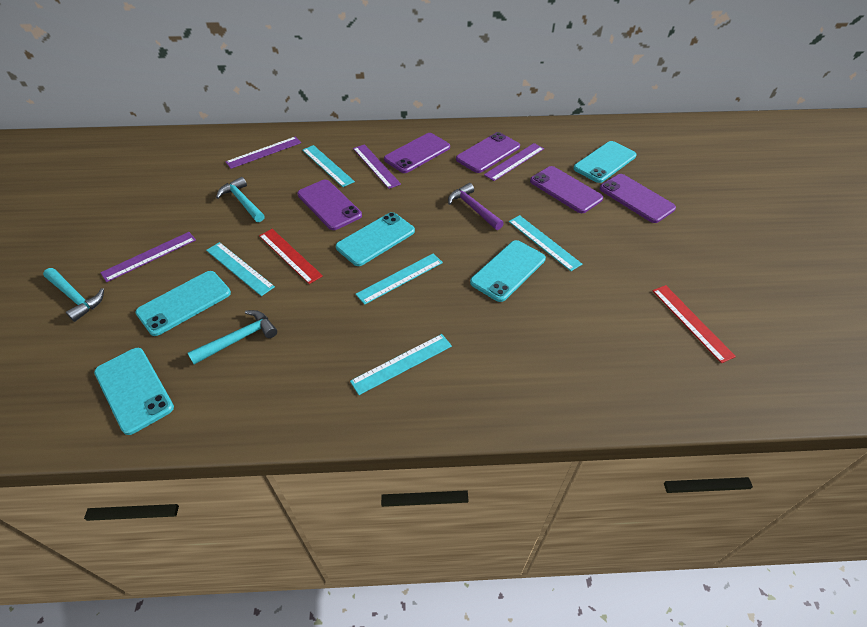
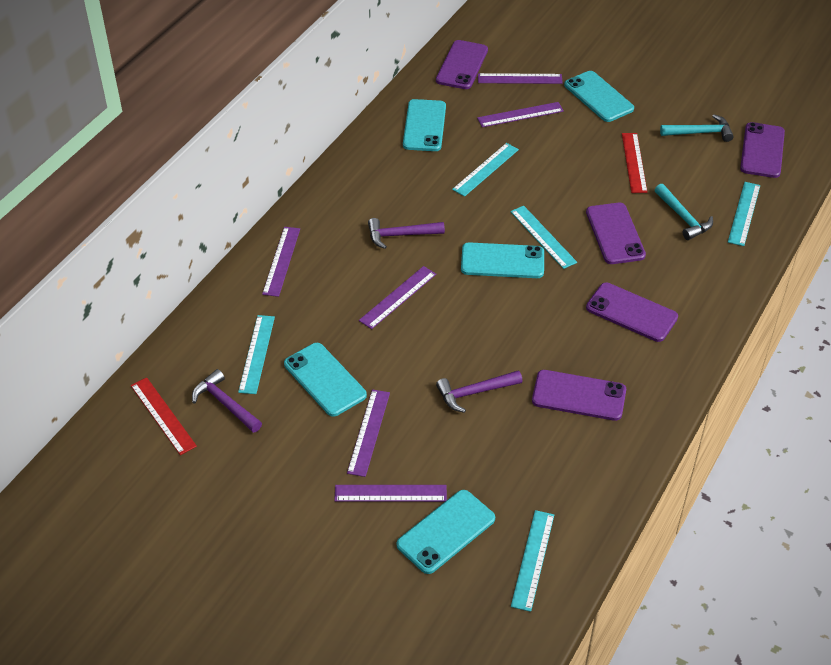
purple hammer: 1 -> 3
purple ruler: 4 -> 6
turquoise hammer: 3 -> 2

